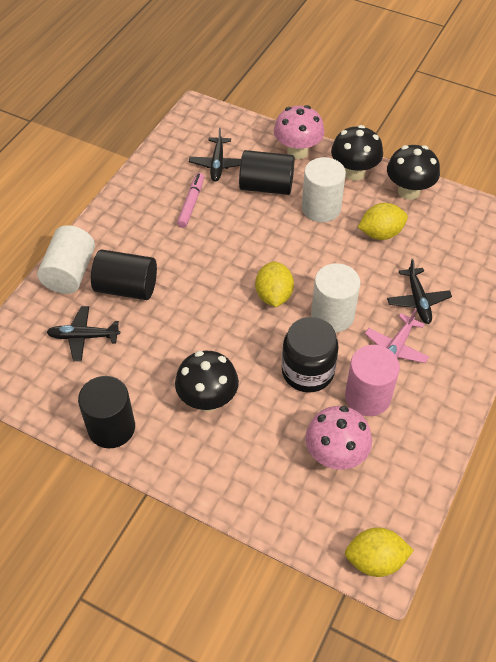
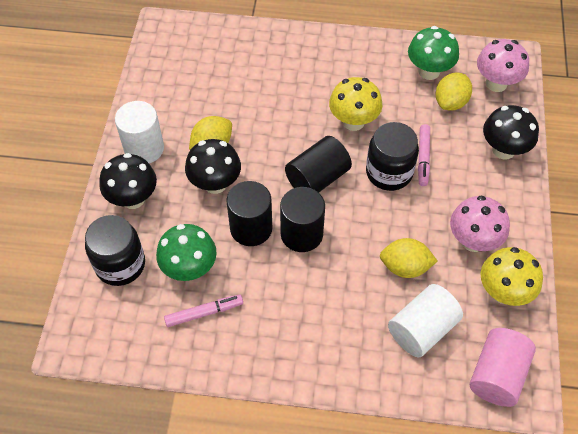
black jar: 1 -> 2
black plane: 3 -> 0
green mushroom: 0 -> 2
pink marker: 1 -> 2
pink plane: 1 -> 0
white cylinder: 3 -> 2
yellow mushroom: 0 -> 2

